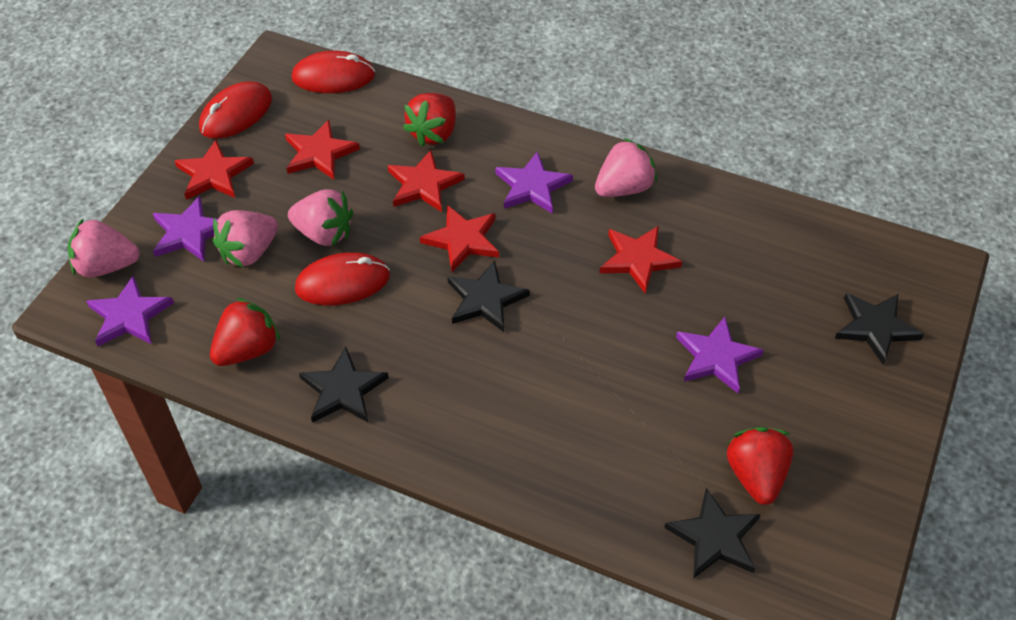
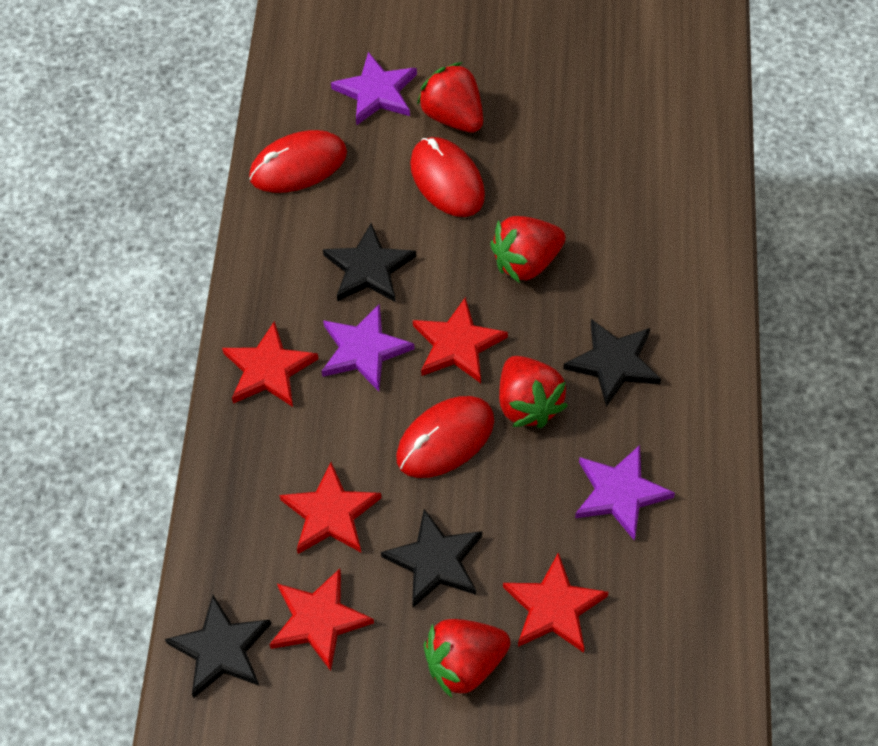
pink strawberry: 4 -> 0
purple star: 4 -> 3
red strawberry: 3 -> 4

